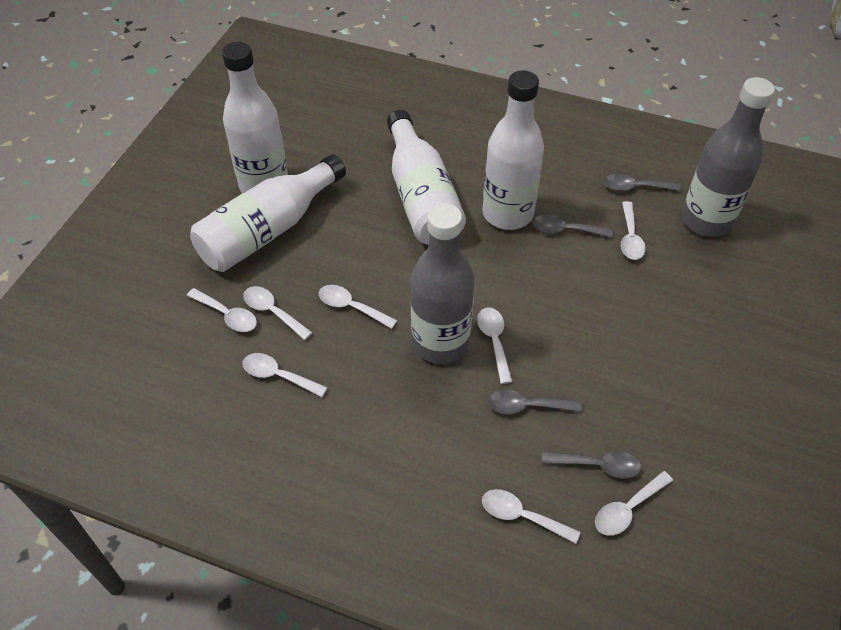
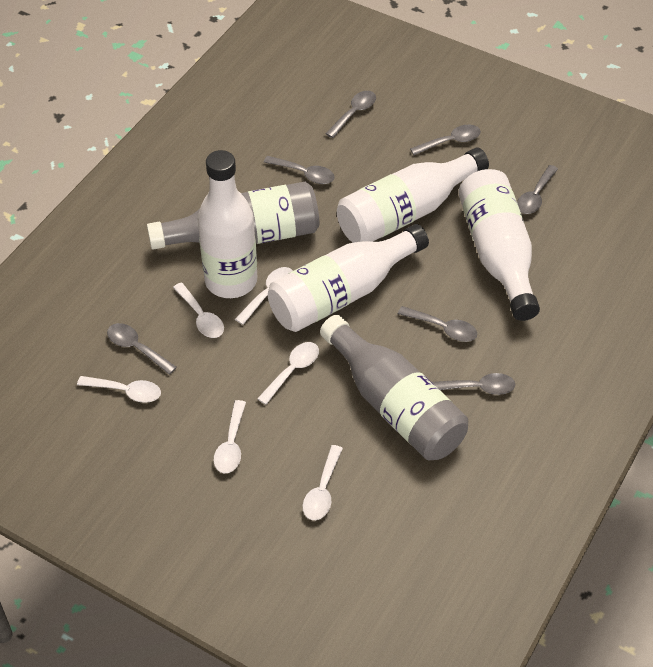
grey spoon: 4 -> 7
white spoon: 8 -> 6

